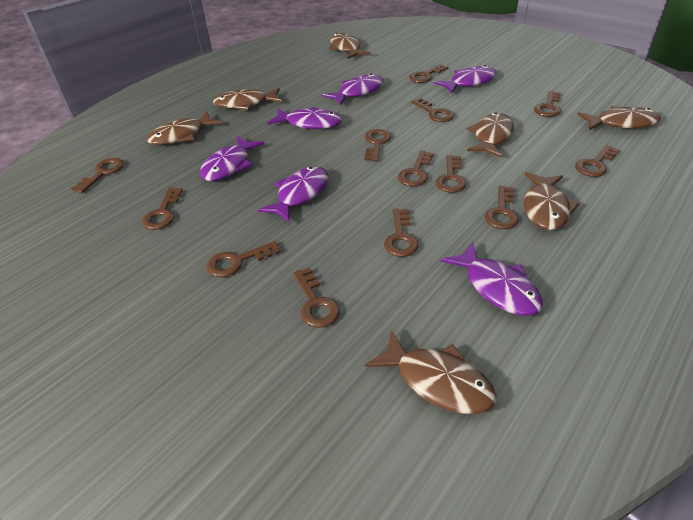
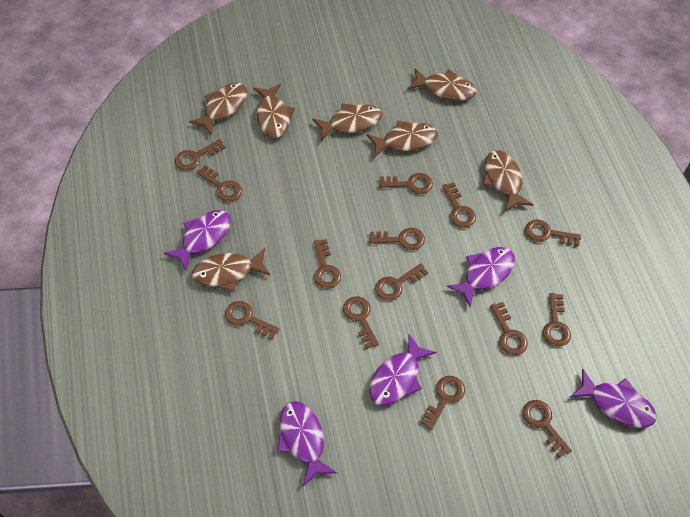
brown key: 13 -> 14
purple fish: 6 -> 5

